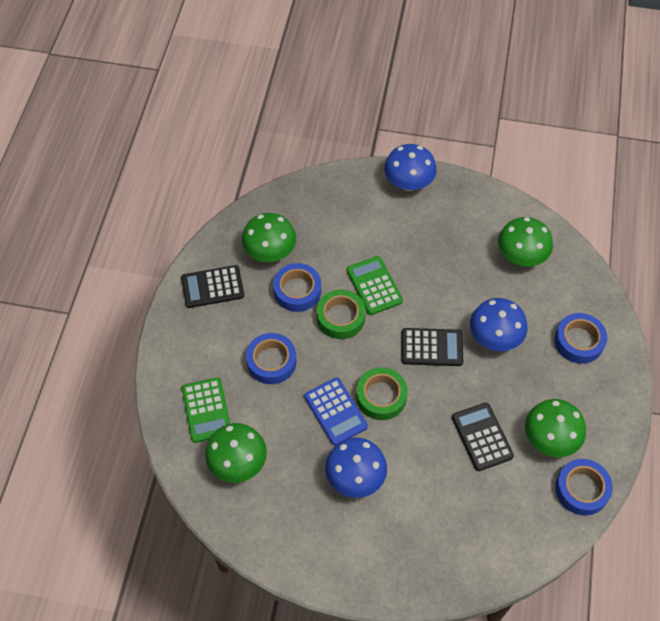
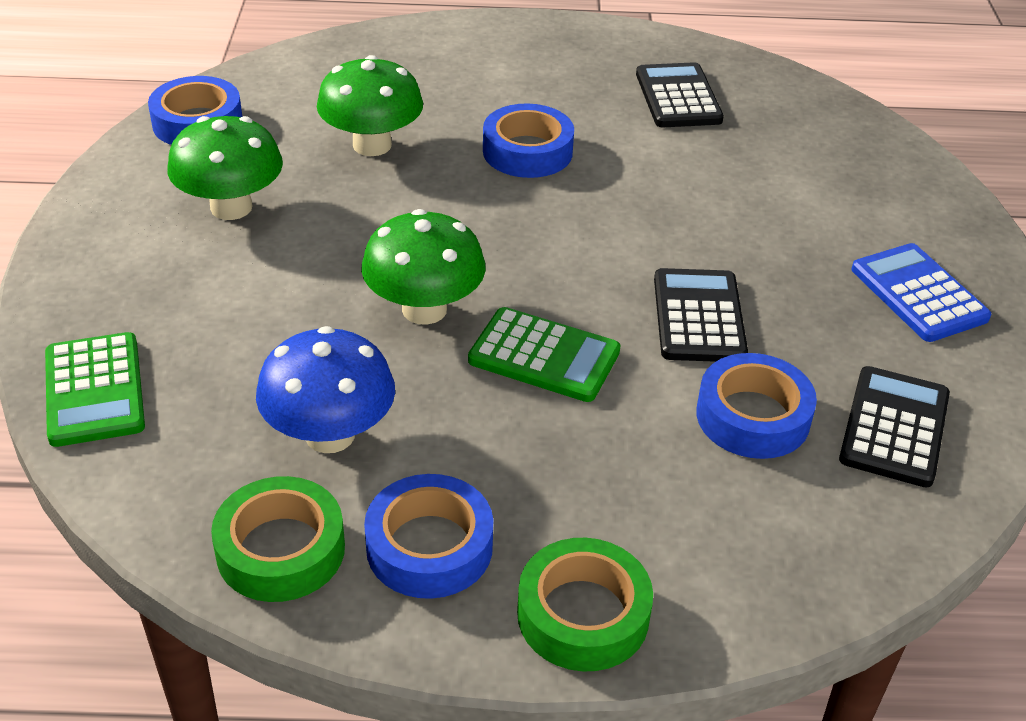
blue mushroom: 3 -> 1
green mushroom: 4 -> 3

